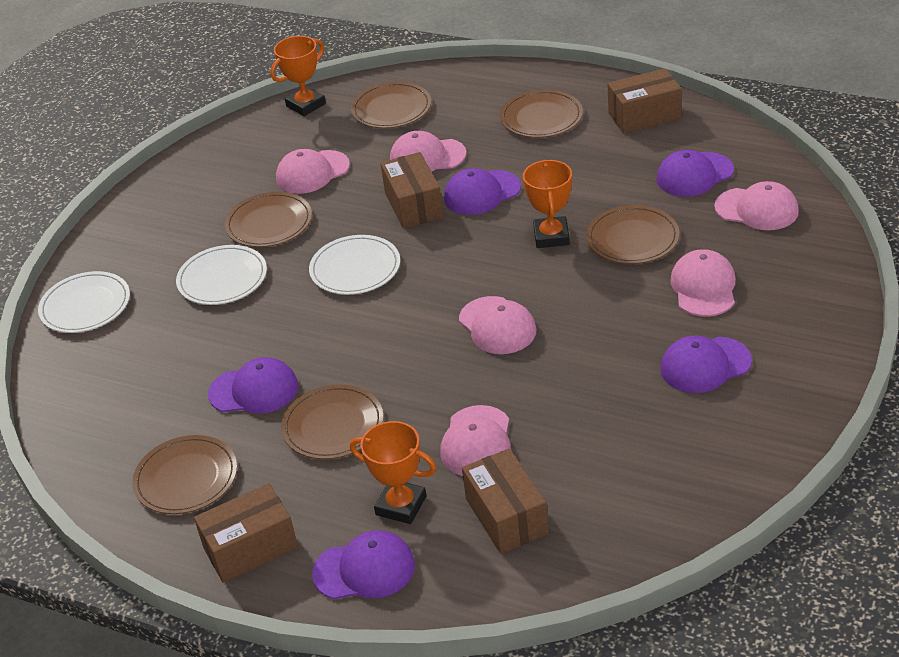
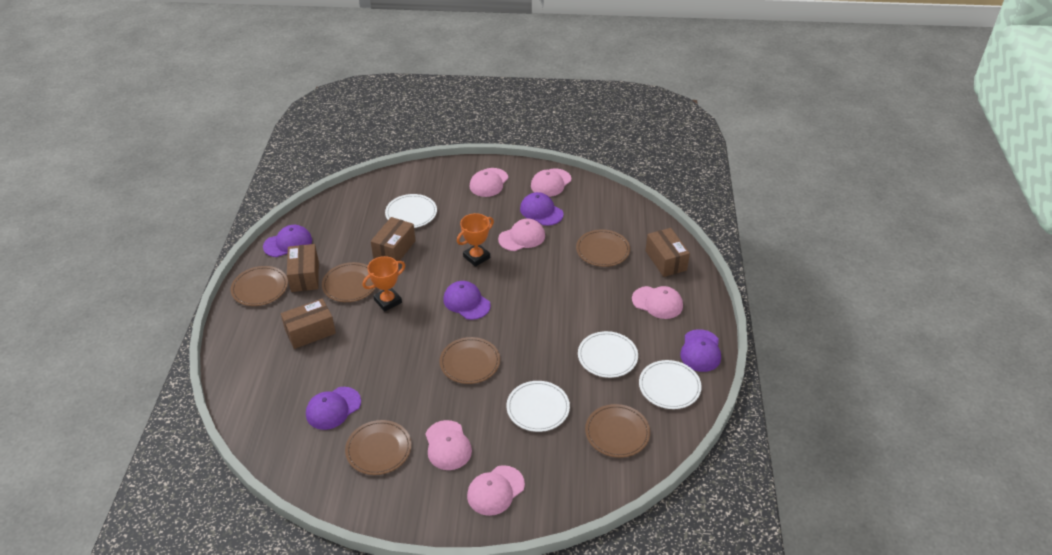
orange trophy: 3 -> 2
white plate: 3 -> 4

